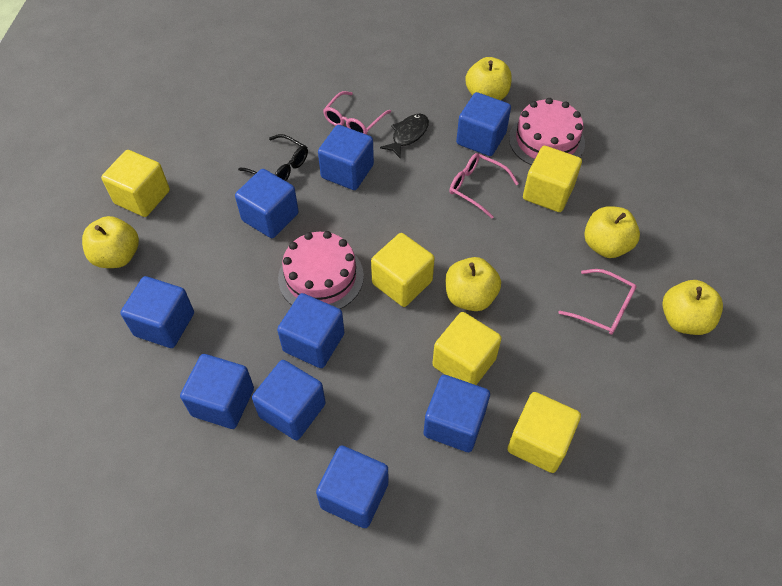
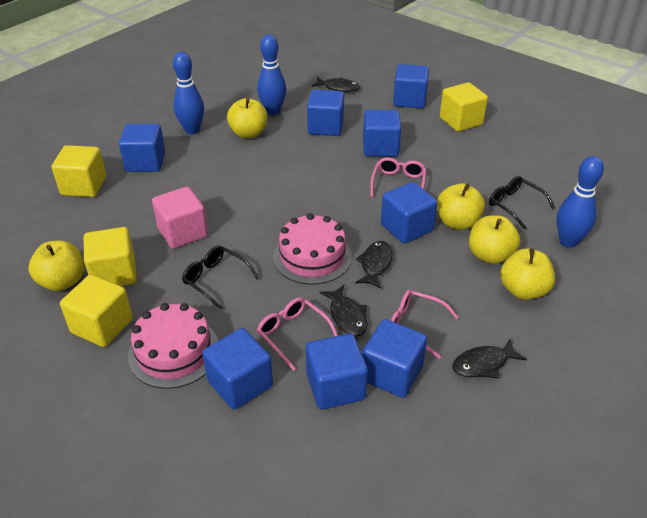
black fish: 1 -> 4
black glasses: 1 -> 2
blue bowling pin: 0 -> 3
blue cube: 9 -> 8
pink cube: 0 -> 1
yellow cube: 5 -> 4

